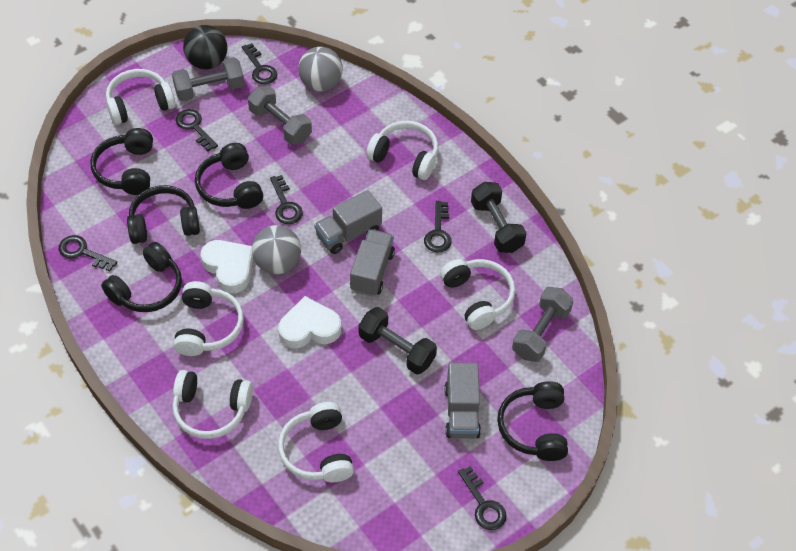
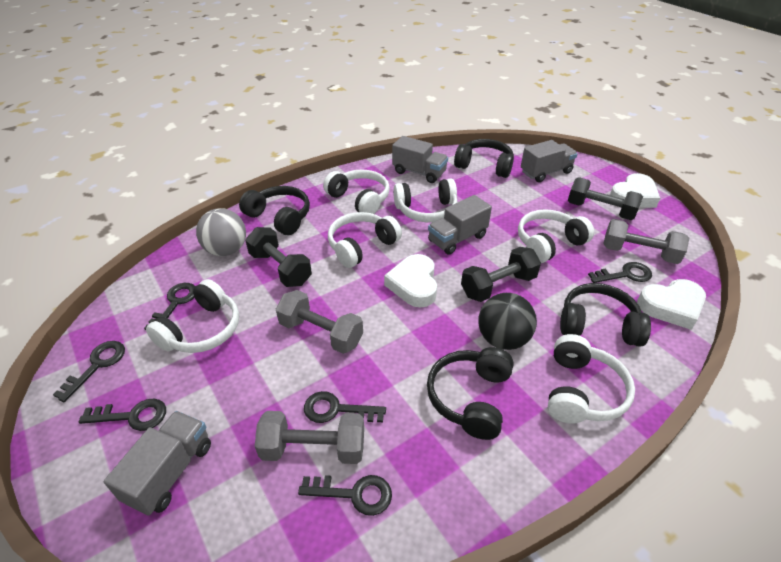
black dumbbell: 2 -> 3
black headphones: 5 -> 4
grey ball: 2 -> 1
grey truck: 3 -> 4
white heart: 2 -> 3

